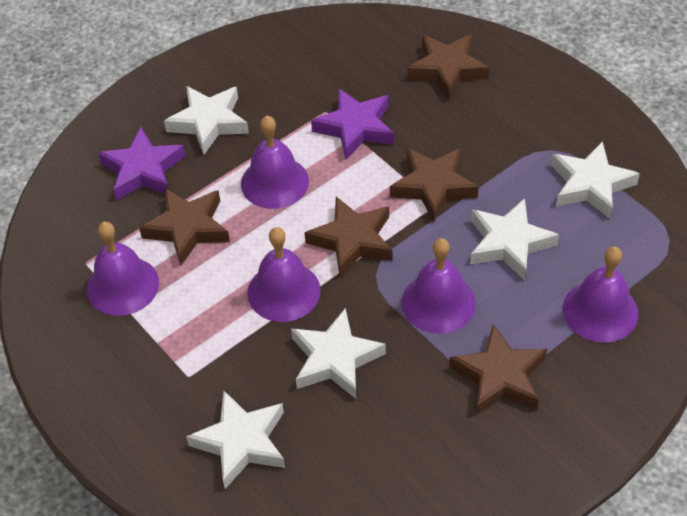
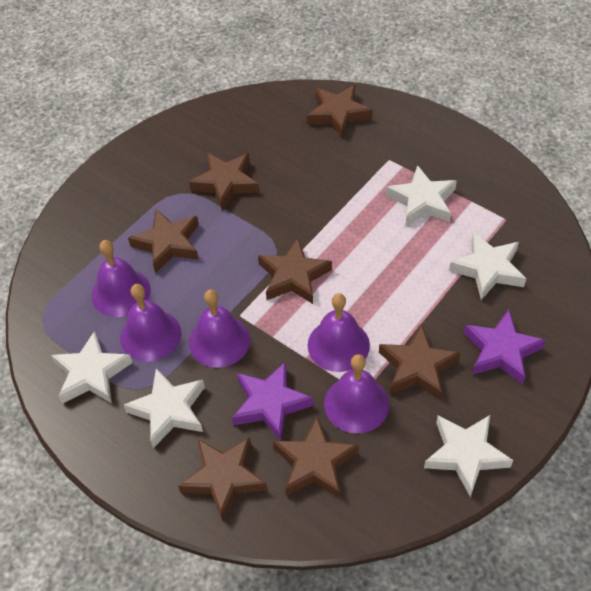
brown star: 5 -> 7

